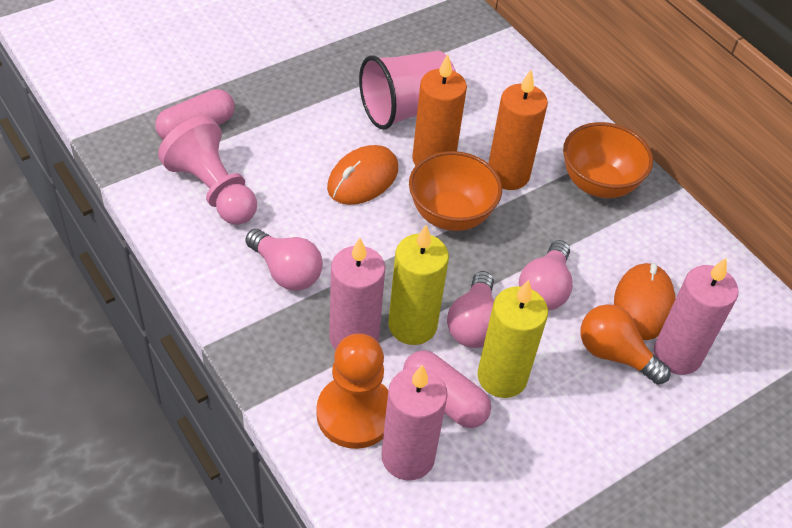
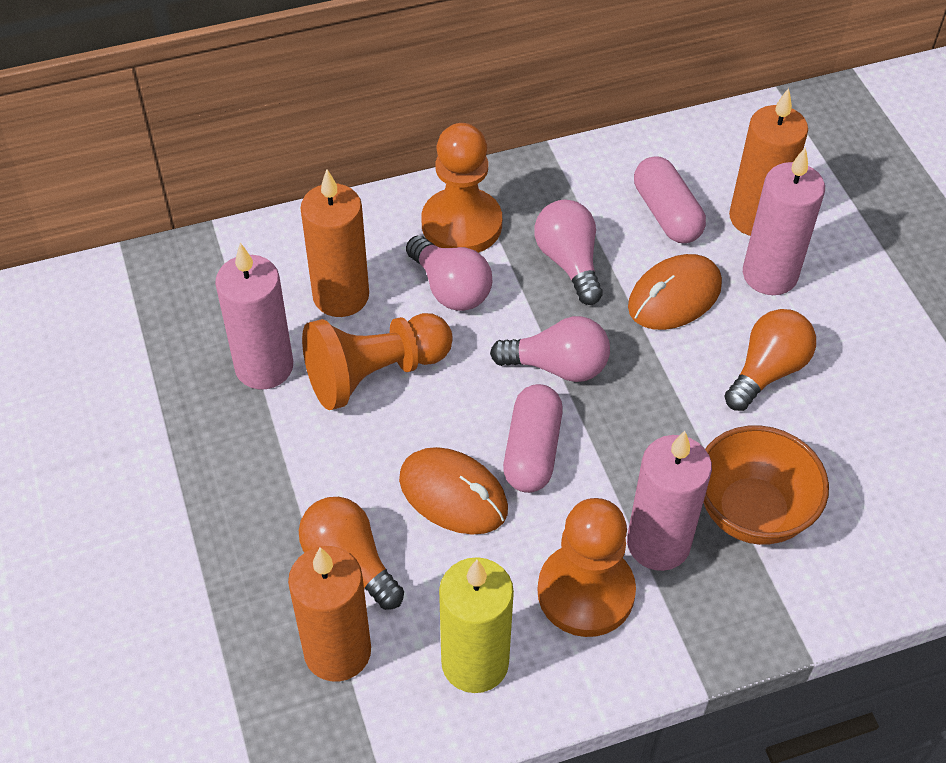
orange bowl: 2 -> 1
orange candle: 2 -> 3
orange light bulb: 1 -> 2
orange pawn: 1 -> 3
pink cup: 1 -> 0
pink pawn: 1 -> 0
yellow candle: 2 -> 1

